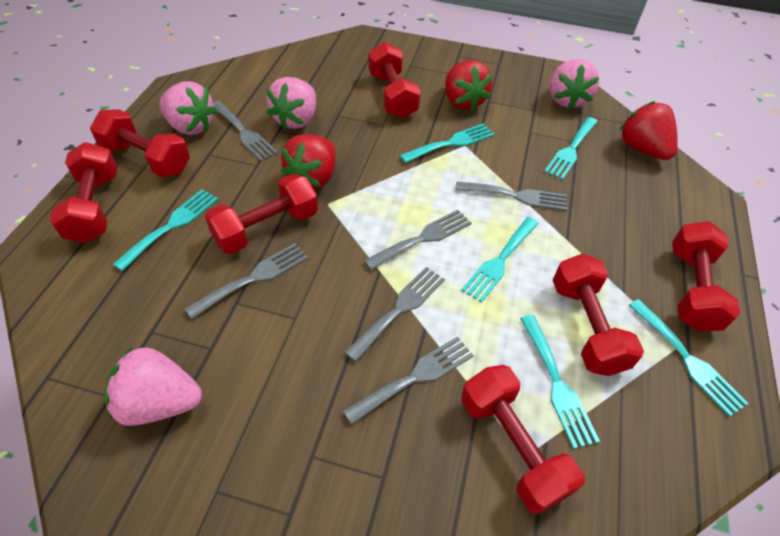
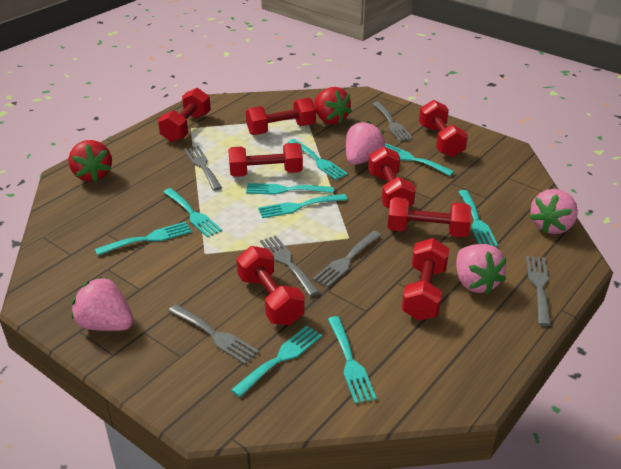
red dumbbell: 7 -> 8
red strawberry: 3 -> 2
turquoise fork: 6 -> 9

